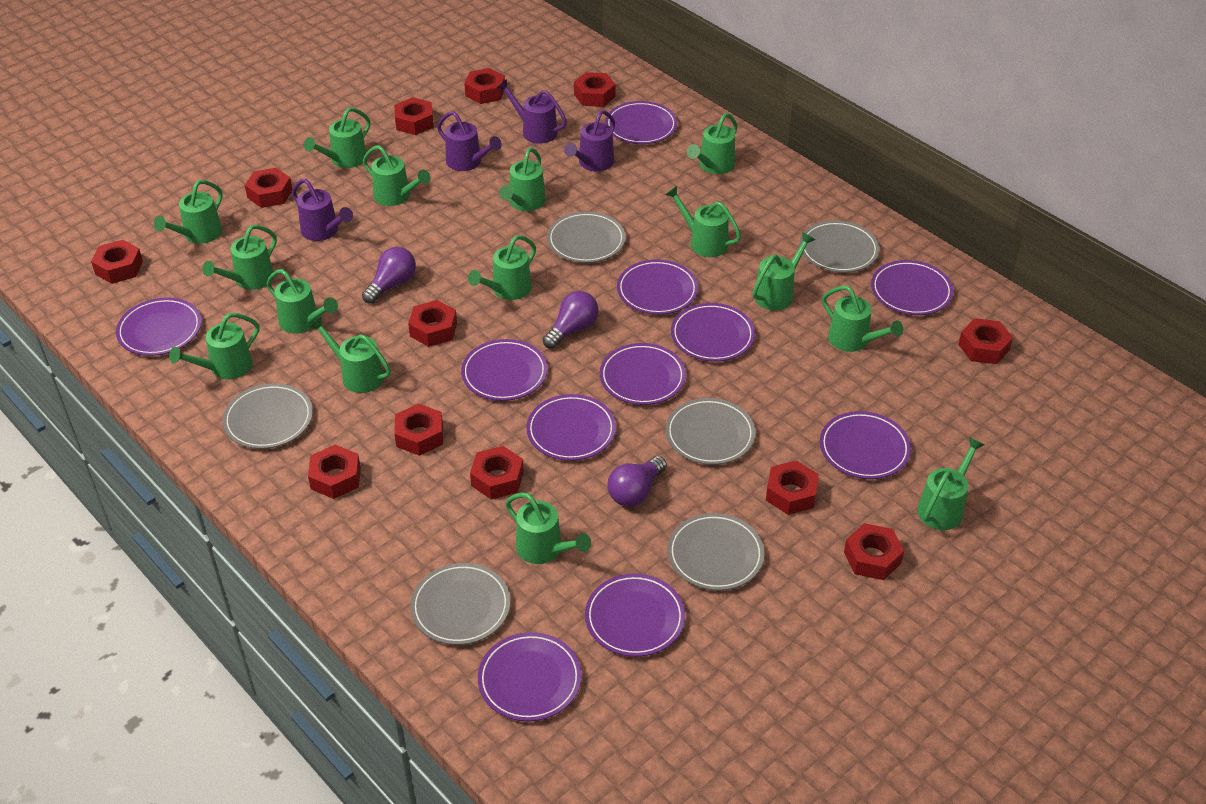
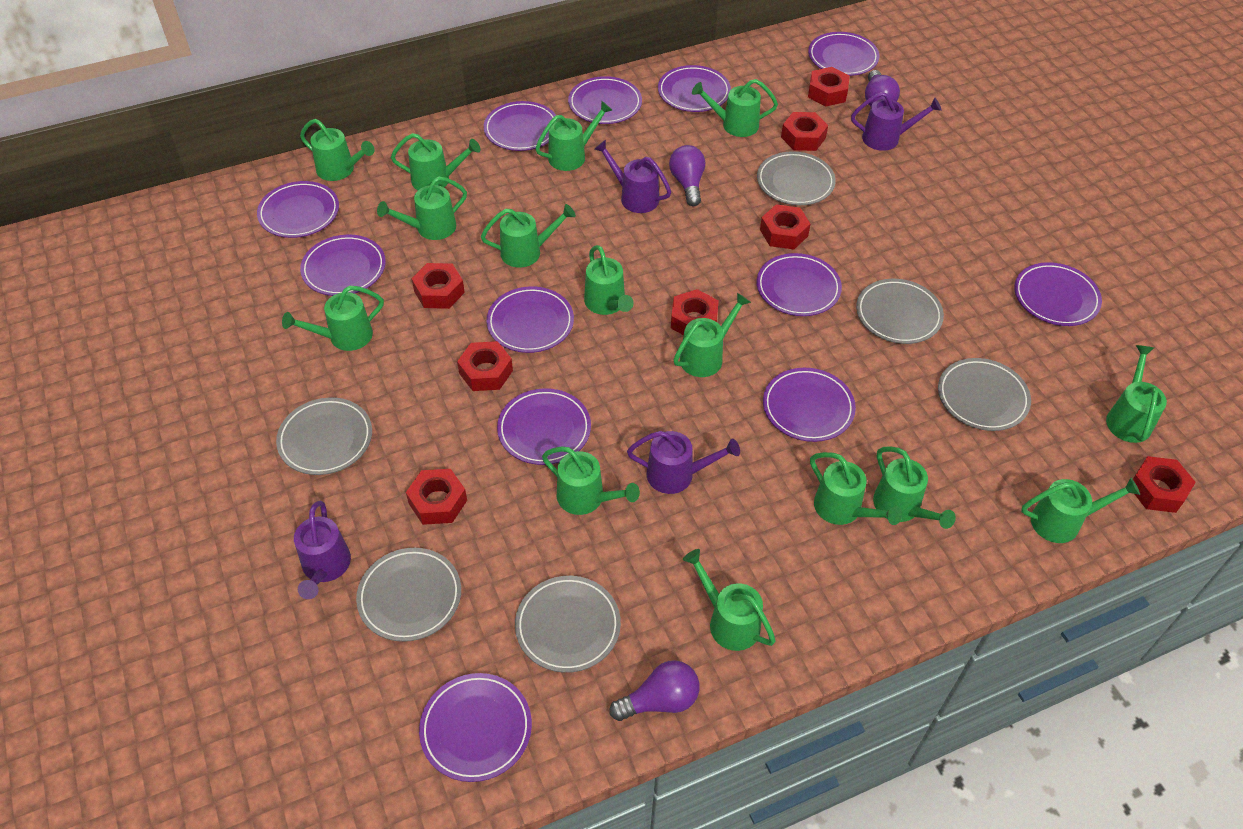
purple plate: 11 -> 12
red nut: 12 -> 8

